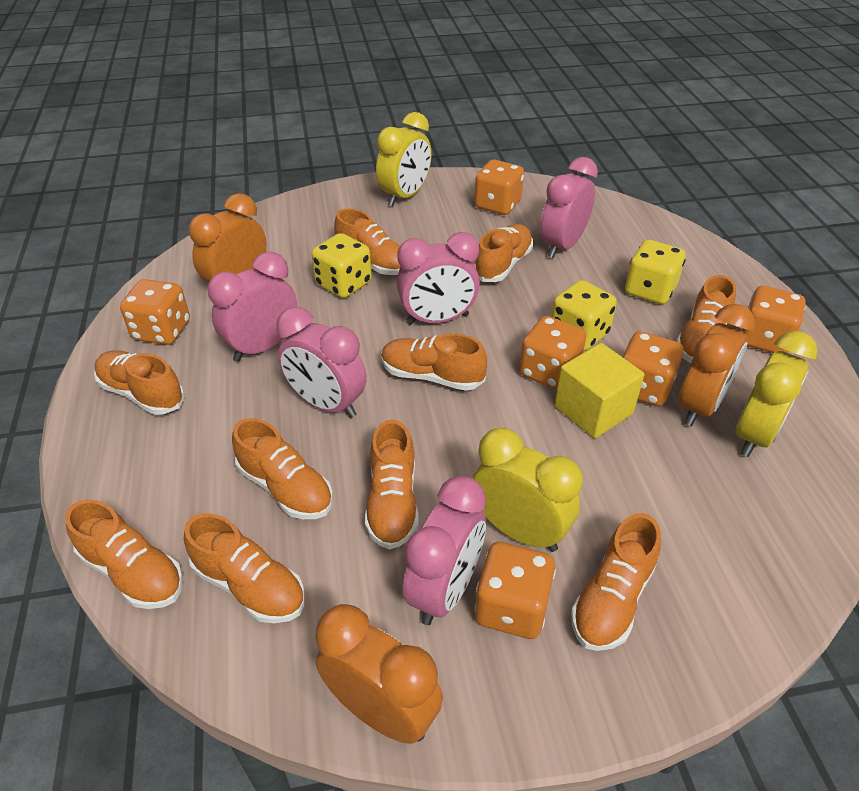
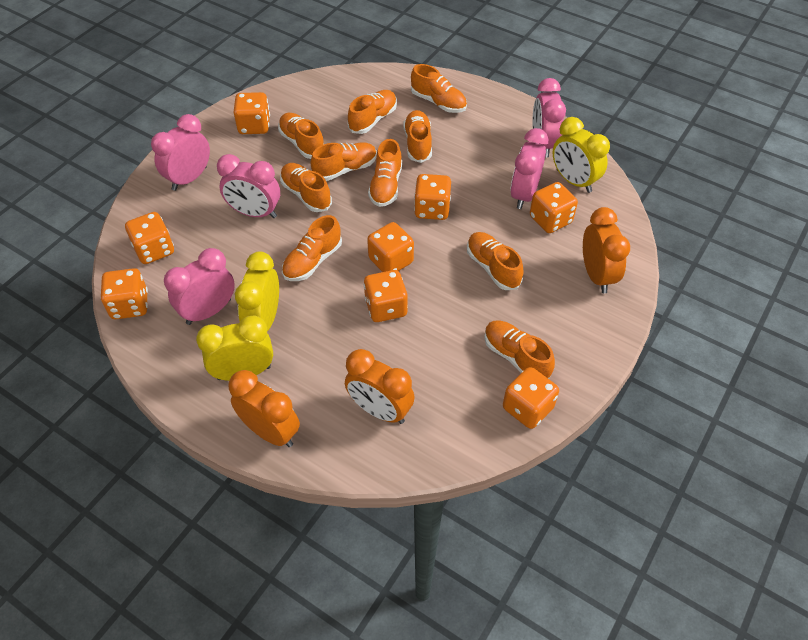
orange dice: 6 -> 8
yellow cube: 1 -> 0
yellow dice: 3 -> 0

